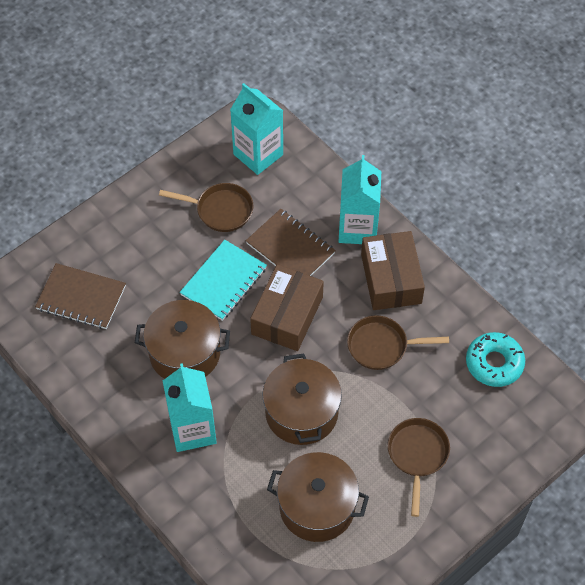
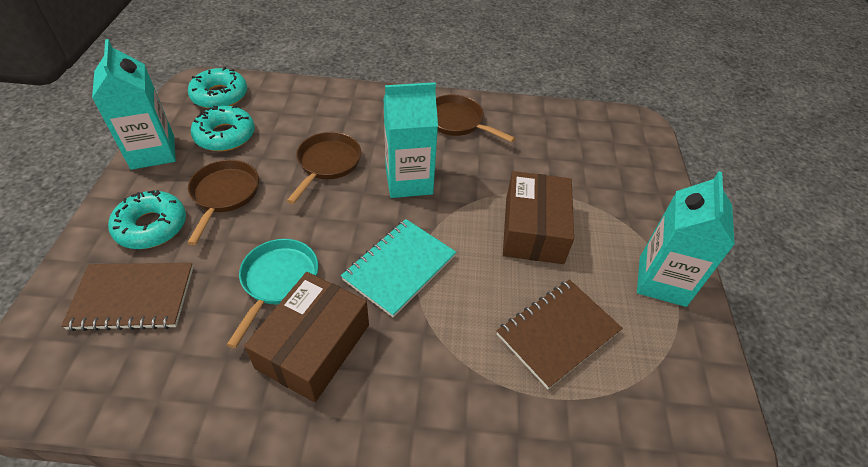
brown pot: 3 -> 0
turquoise donut: 1 -> 3
turquoise pan: 0 -> 1

